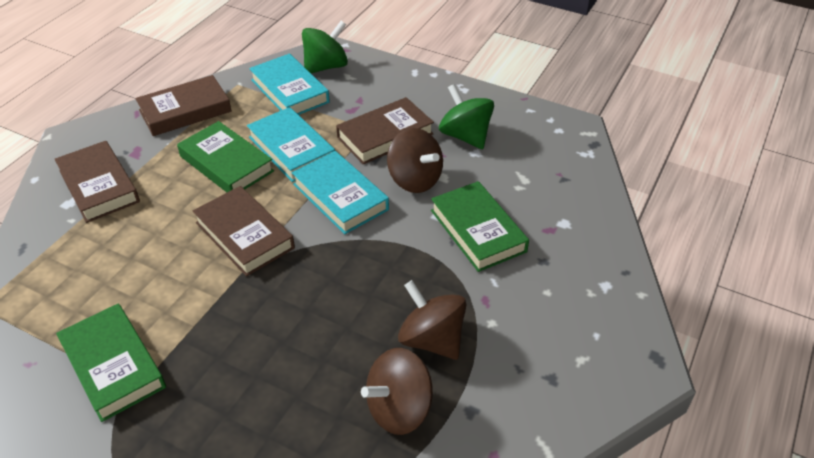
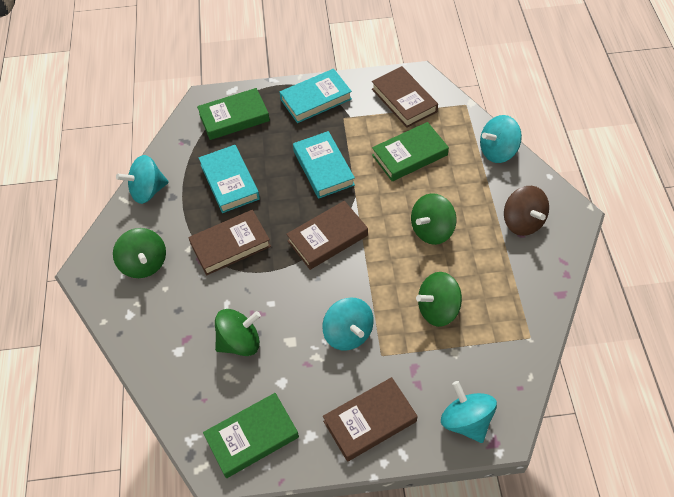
brown spinning top: 3 -> 1
green spinning top: 2 -> 4
turquoise spinning top: 0 -> 4

